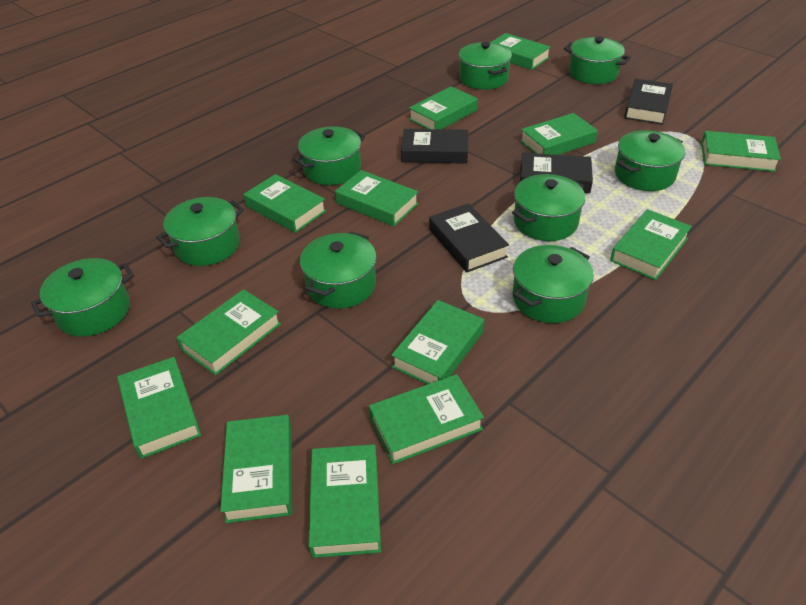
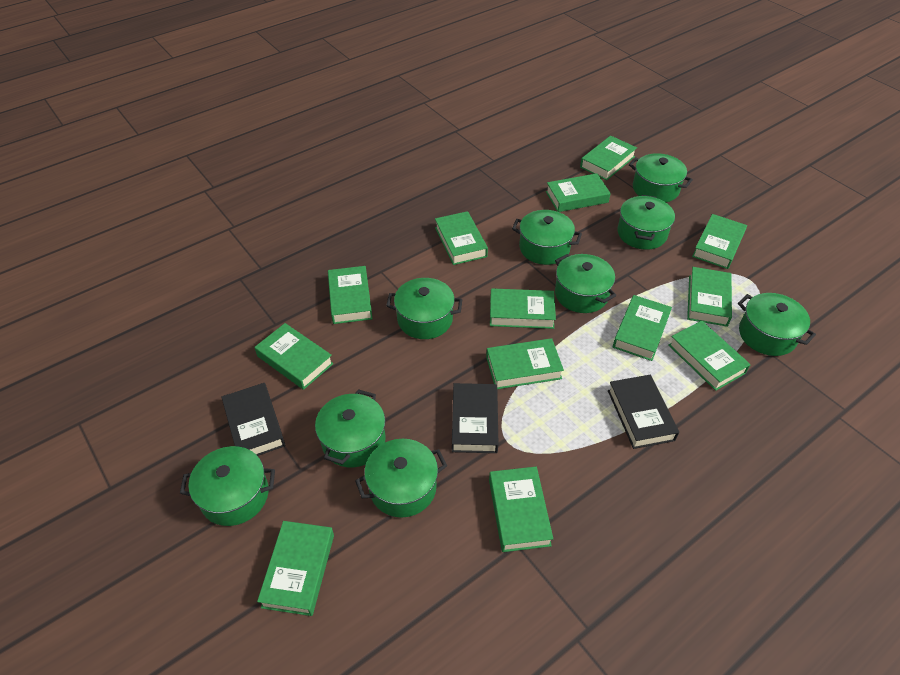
black book: 4 -> 3

